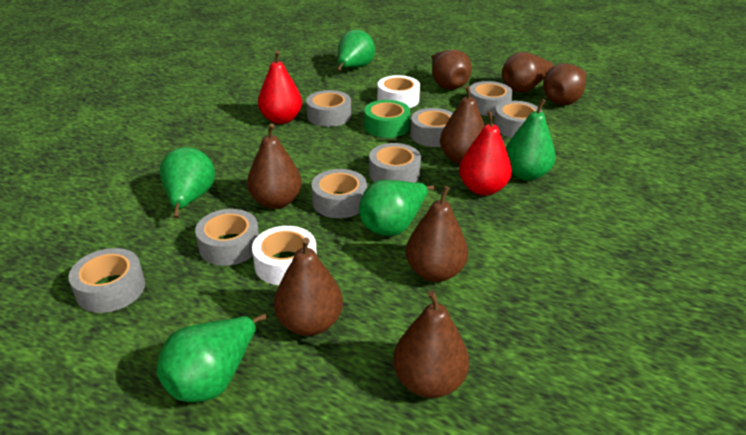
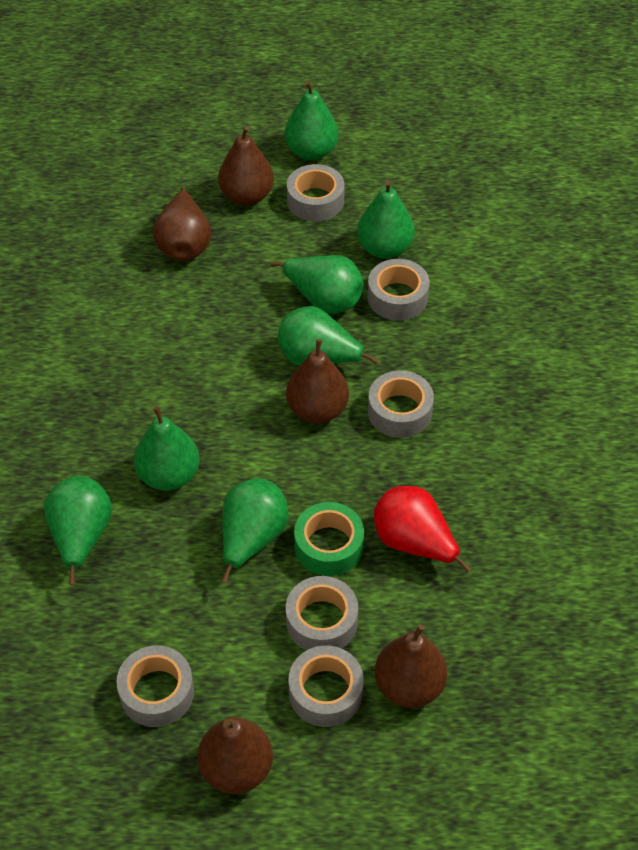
brown pear: 8 -> 5
green pear: 5 -> 7
grey tape: 8 -> 6
red pear: 2 -> 1
white tape: 2 -> 0

